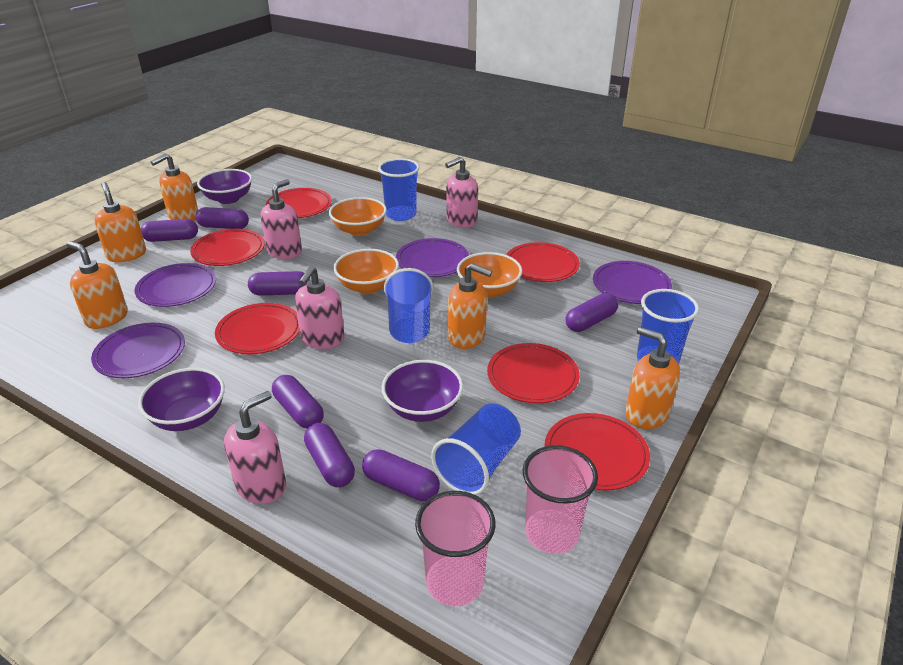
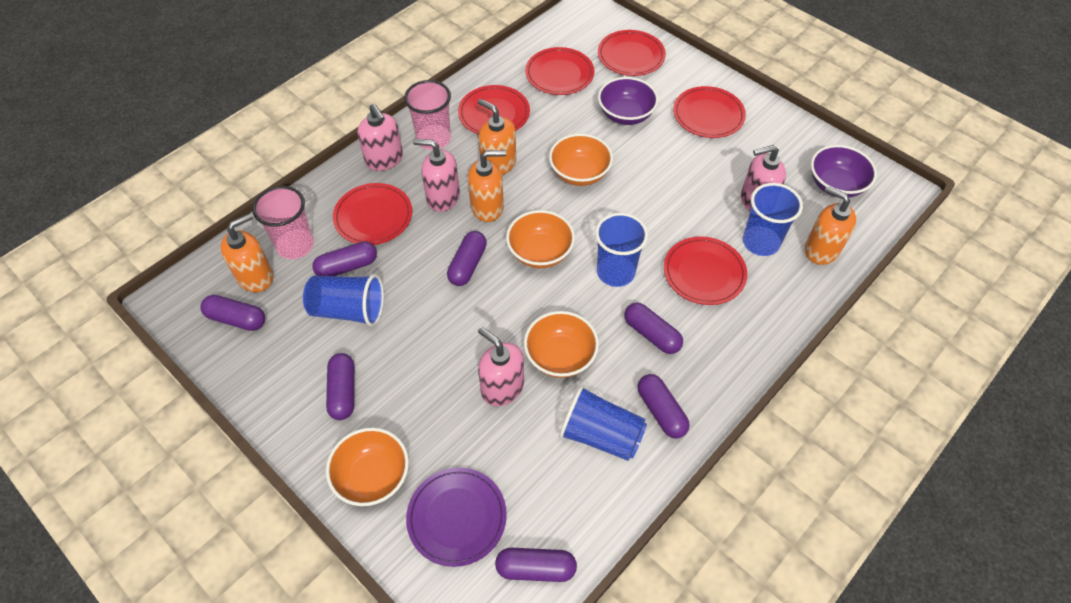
orange bowl: 3 -> 4
orange soap dispenser: 5 -> 4
purple bowl: 3 -> 2
purple plate: 4 -> 1

